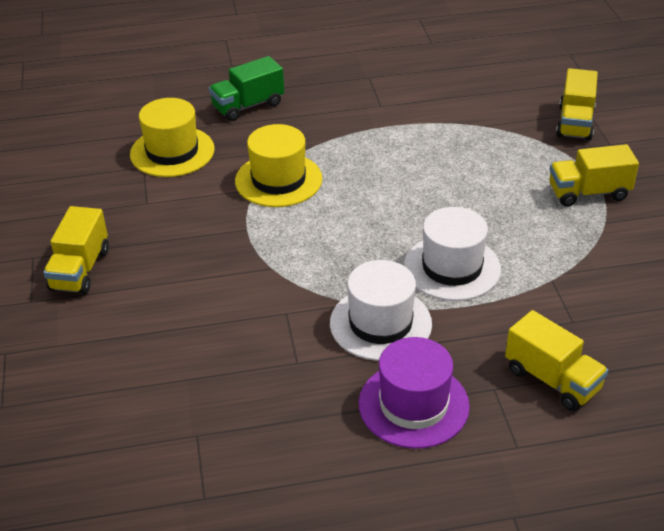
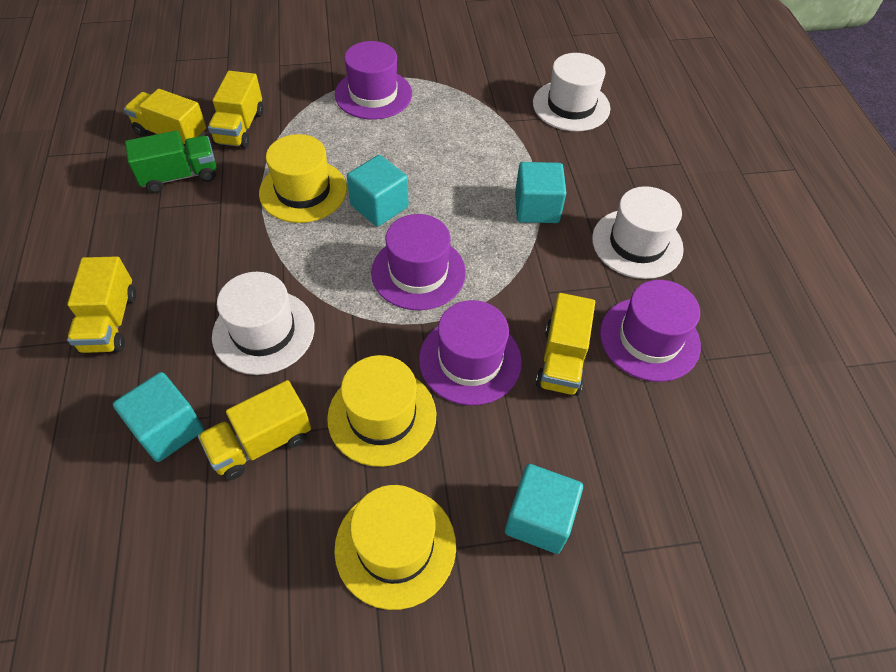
purple hat: 1 -> 4
turquoise cube: 0 -> 4
white hat: 2 -> 3
yellow hat: 2 -> 3
yellow truck: 4 -> 5

